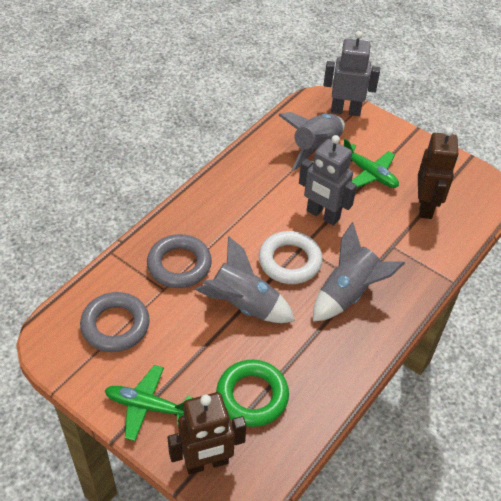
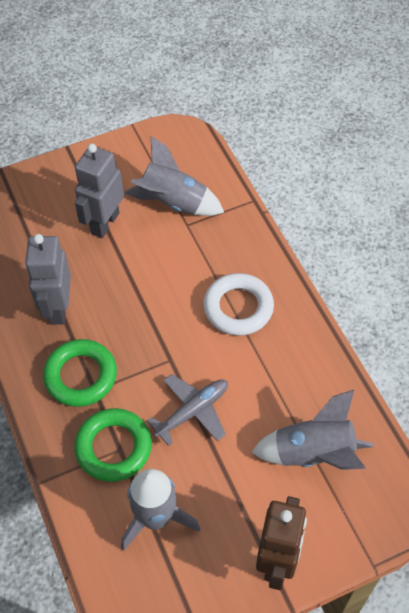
brown robot: 2 -> 1
green plane: 2 -> 0
green ring: 1 -> 2
grey plane: 0 -> 1
grey ring: 2 -> 0

